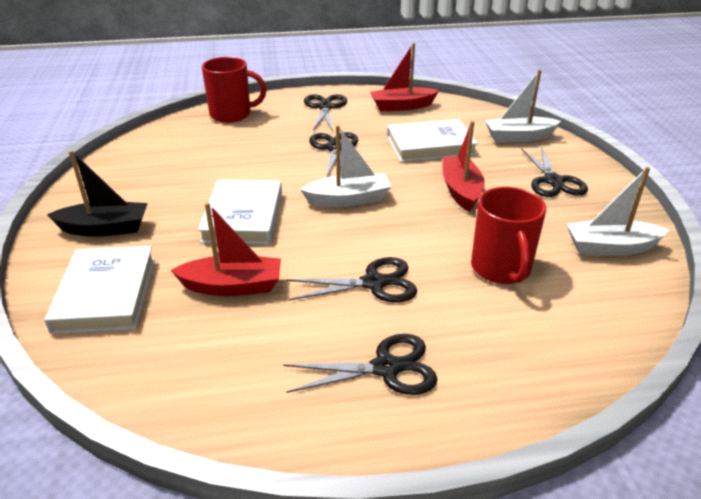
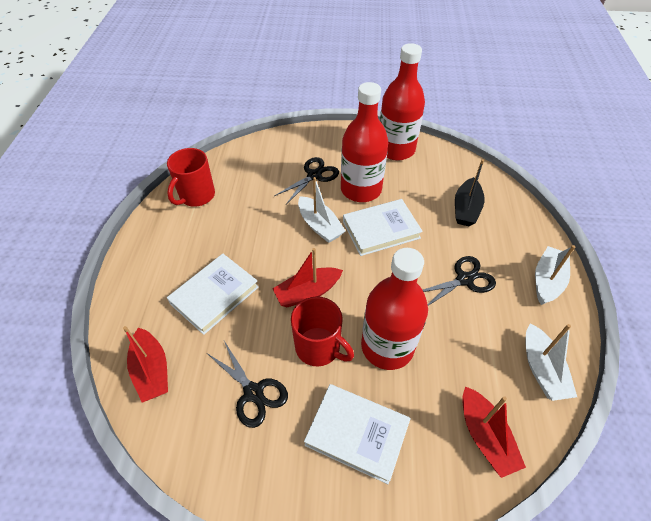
black scissors: 5 -> 3
red bottle: 0 -> 3

